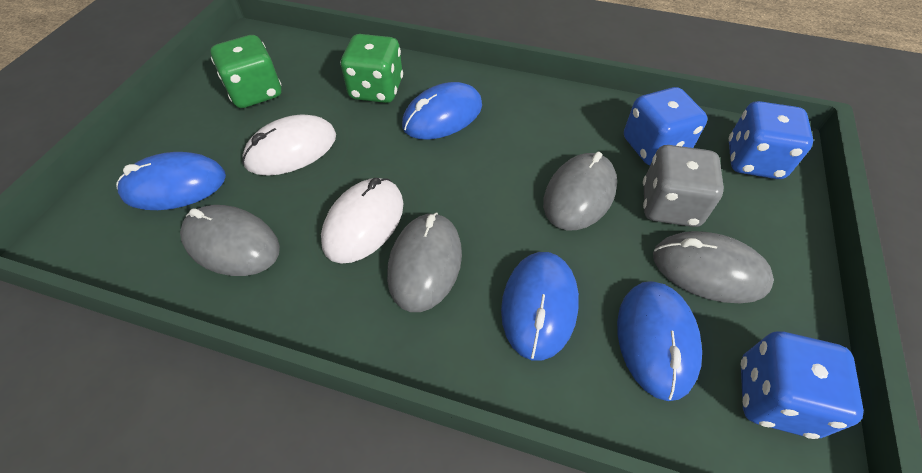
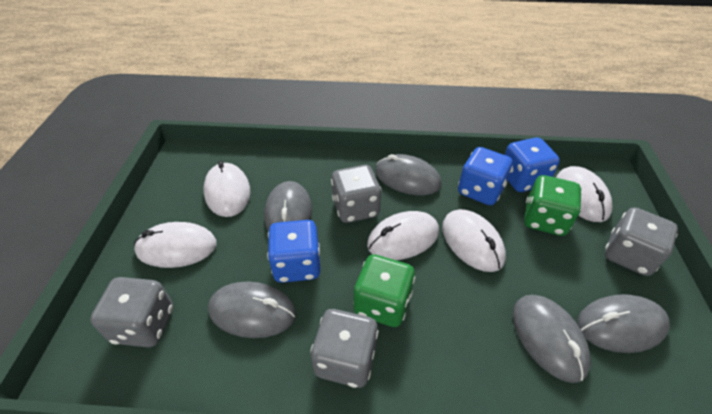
blue mouse: 4 -> 0
grey dice: 1 -> 4
grey mouse: 4 -> 5
white mouse: 2 -> 5

